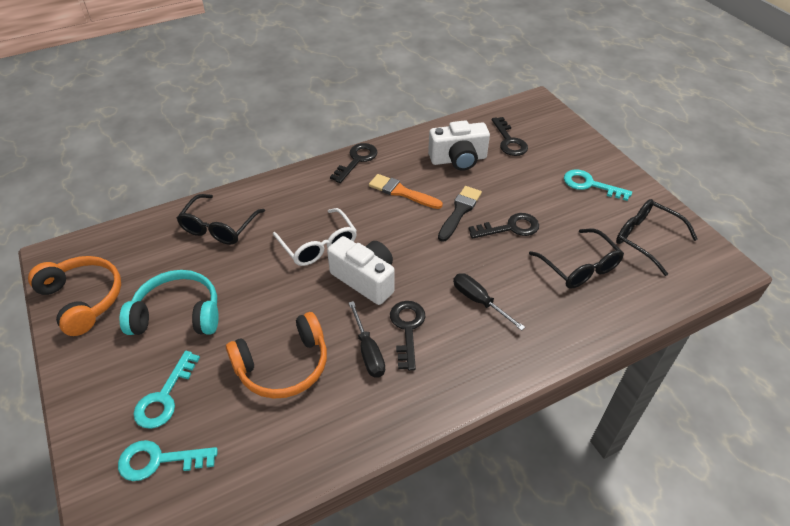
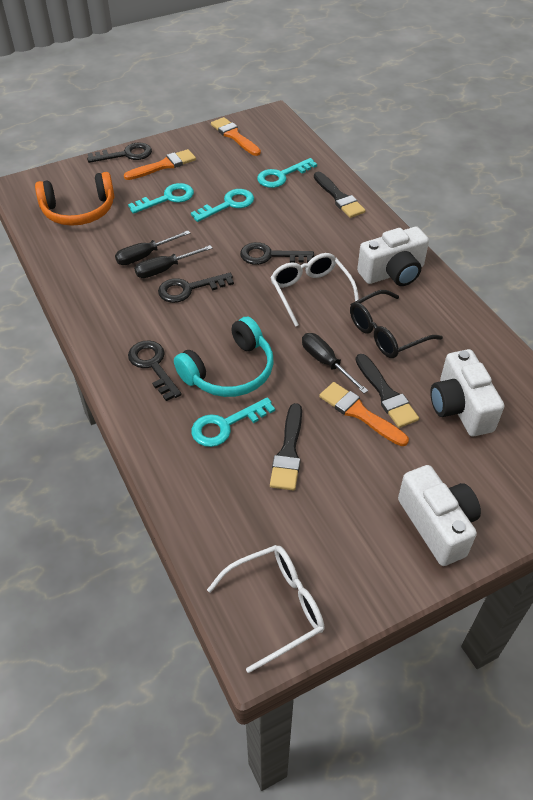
black brush: 1 -> 3
black glasses: 3 -> 1
black screwdriver: 2 -> 3
orange brush: 1 -> 3
orange headphones: 2 -> 1
turquoise key: 3 -> 4
white camera: 2 -> 3
white glasses: 1 -> 2

